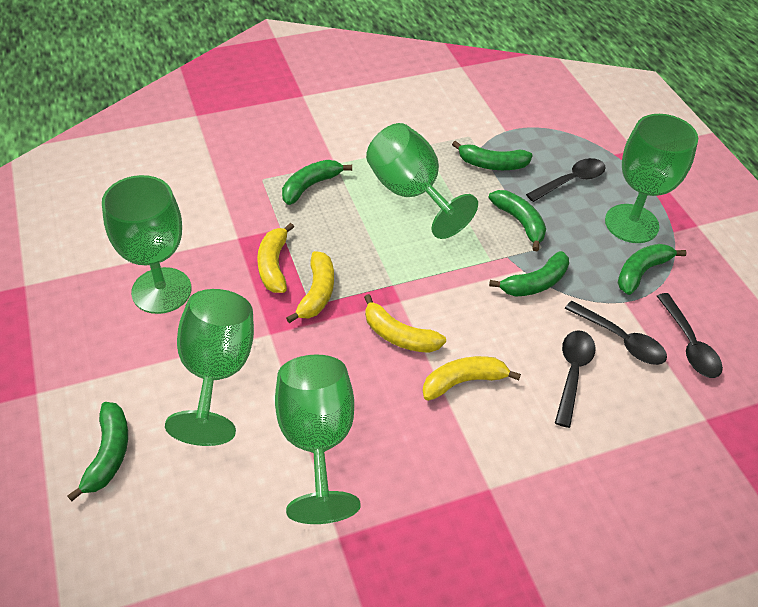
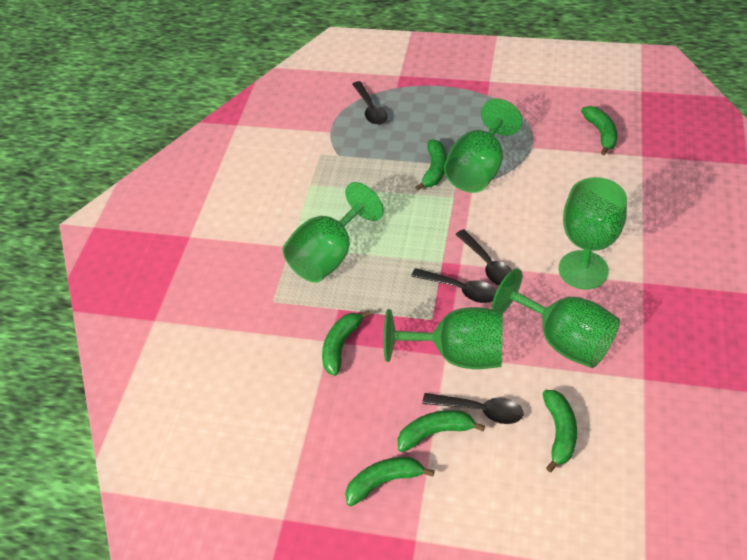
yellow banana: 4 -> 0

